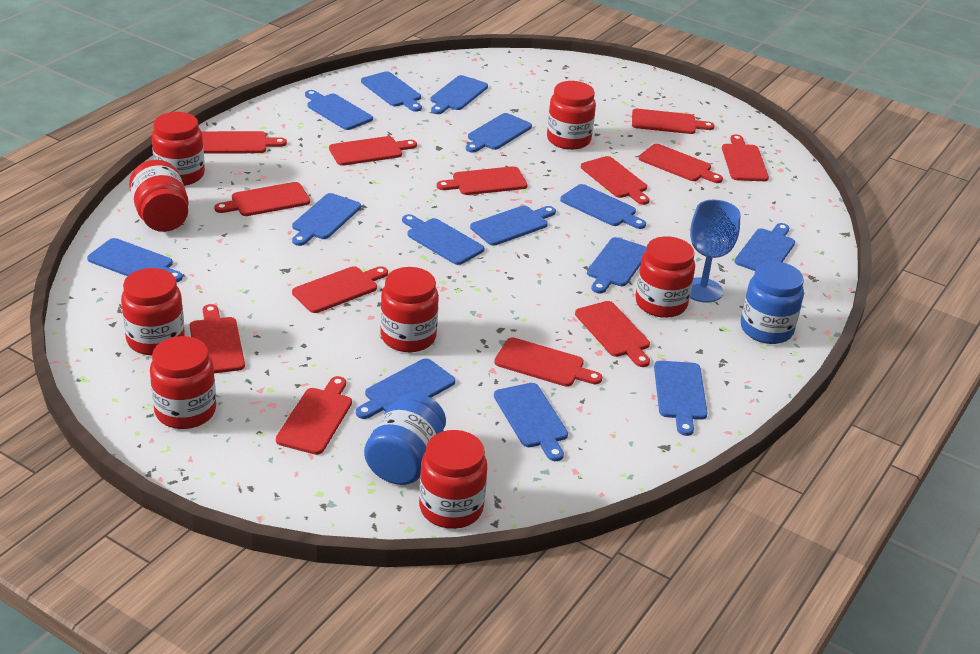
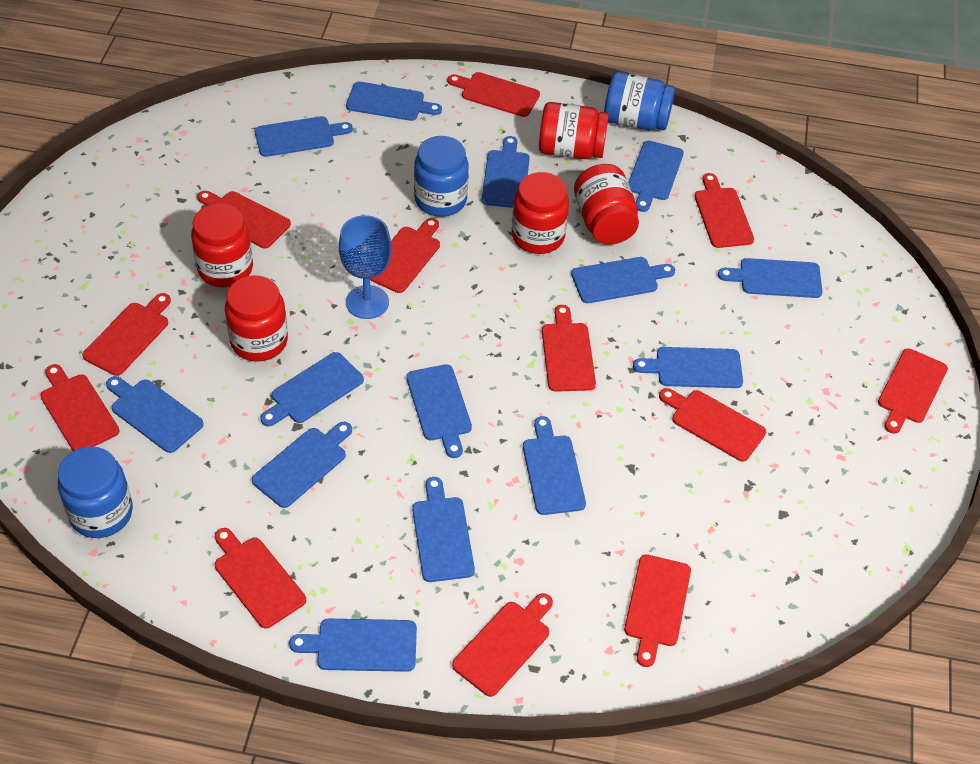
blue jar: 2 -> 3
red cutting board: 13 -> 12
red jar: 8 -> 5

